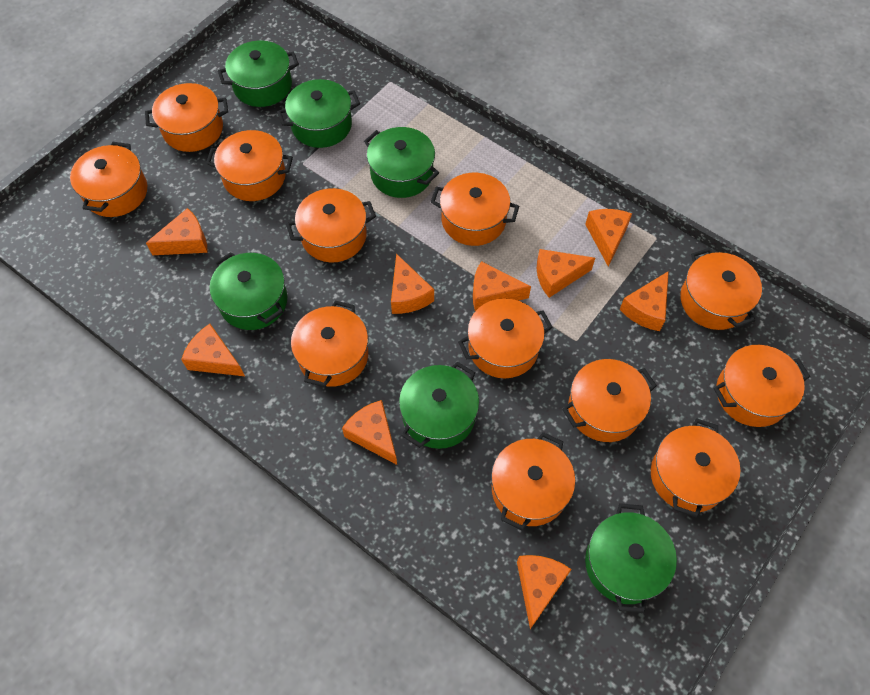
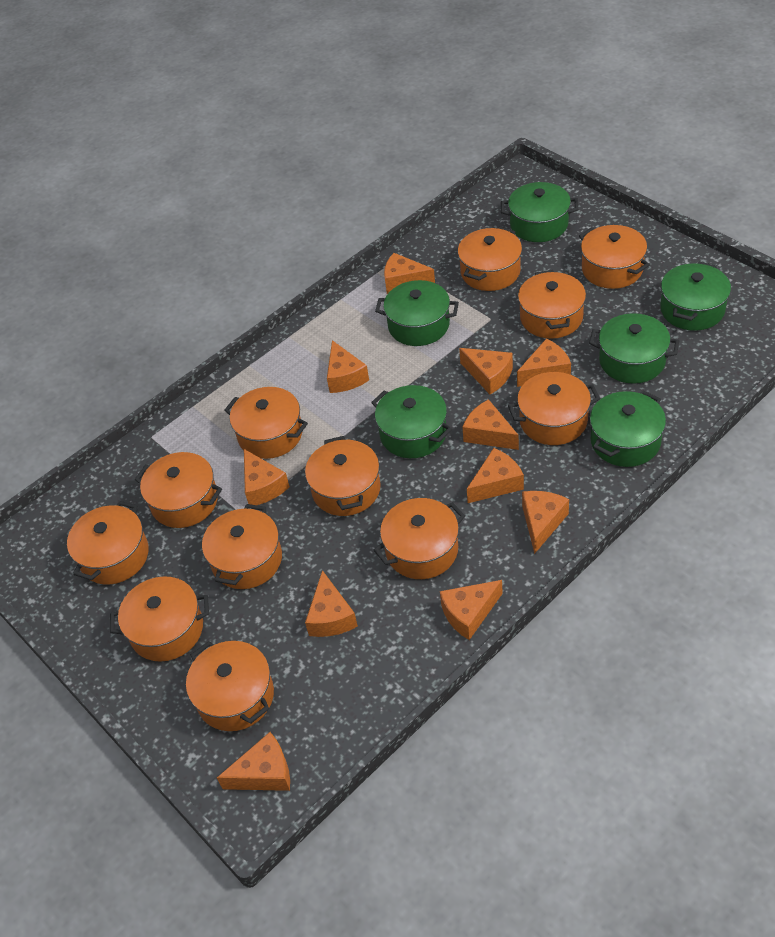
orange cheese: 9 -> 11

